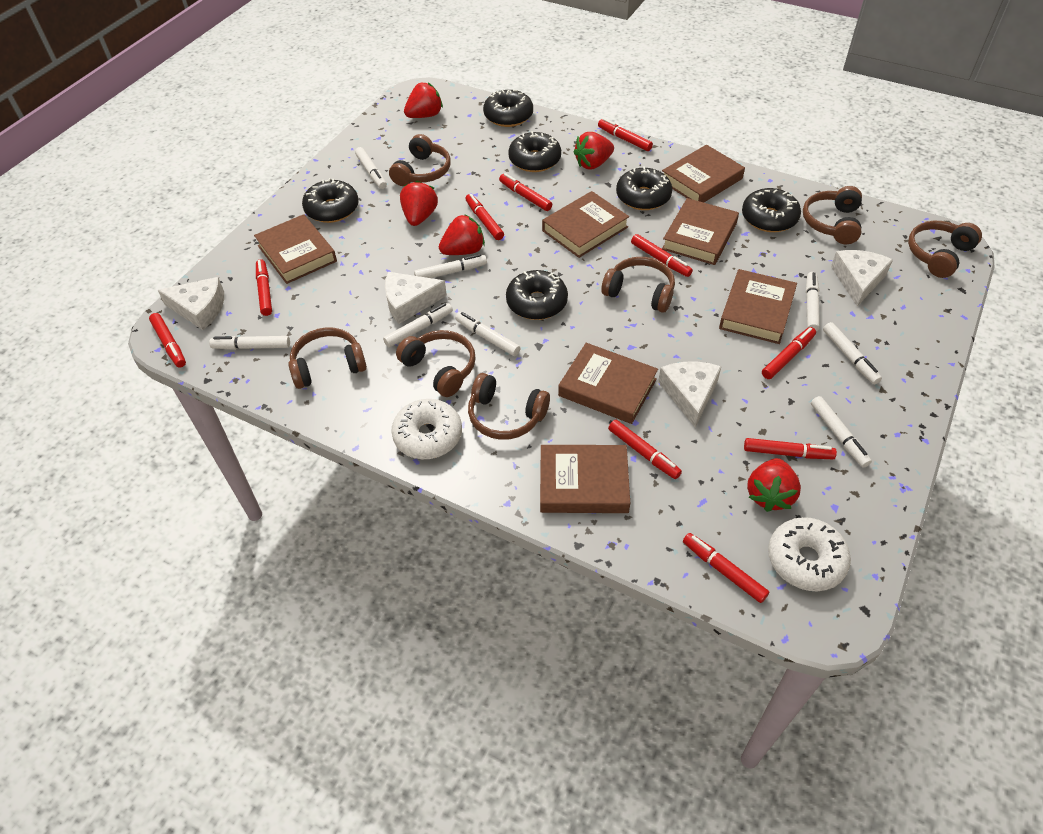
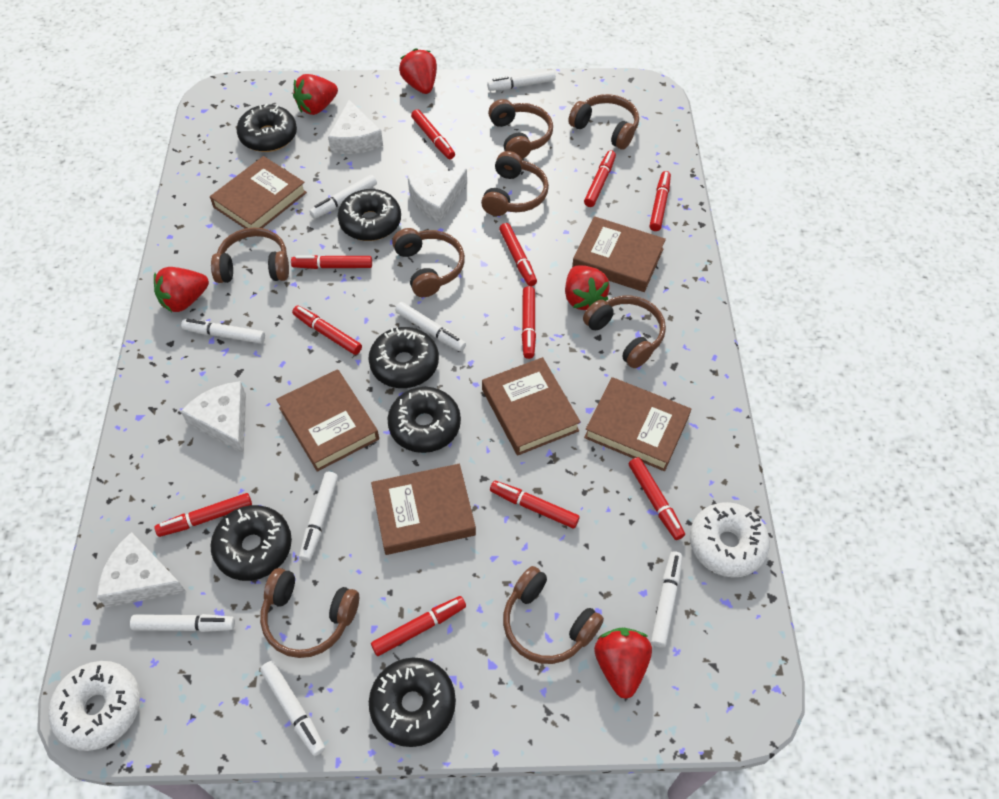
brown book: 7 -> 6
brown headphones: 7 -> 8
red marker: 10 -> 11

